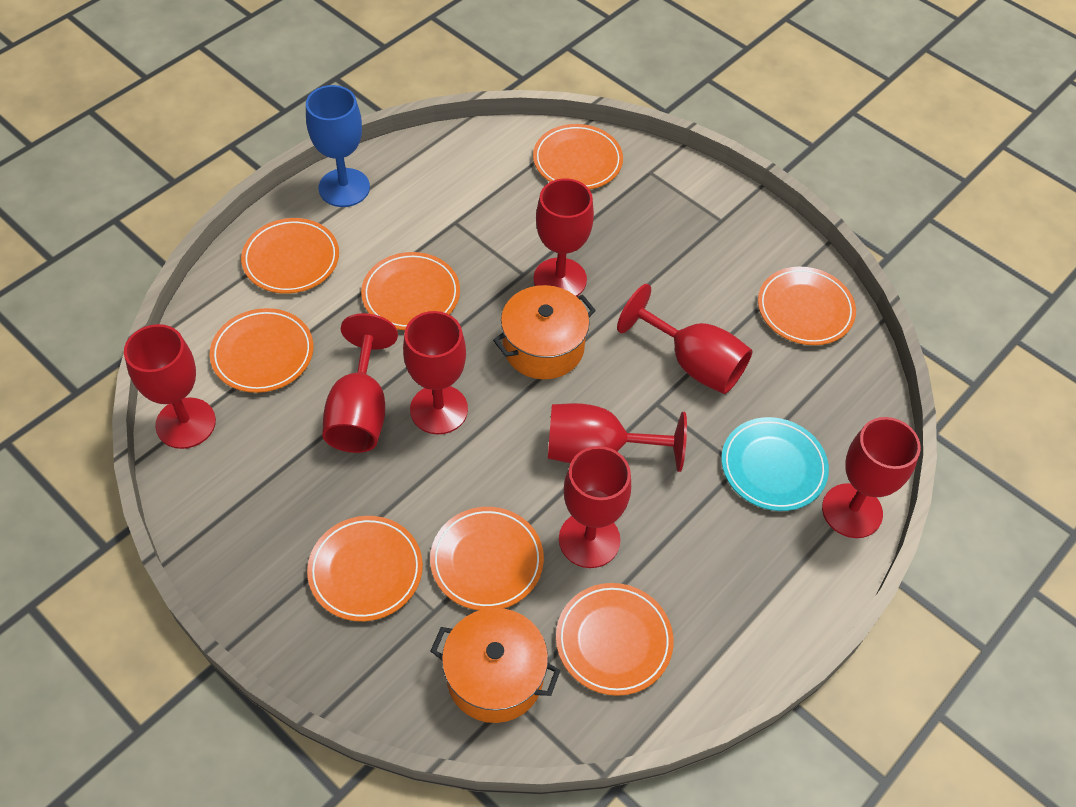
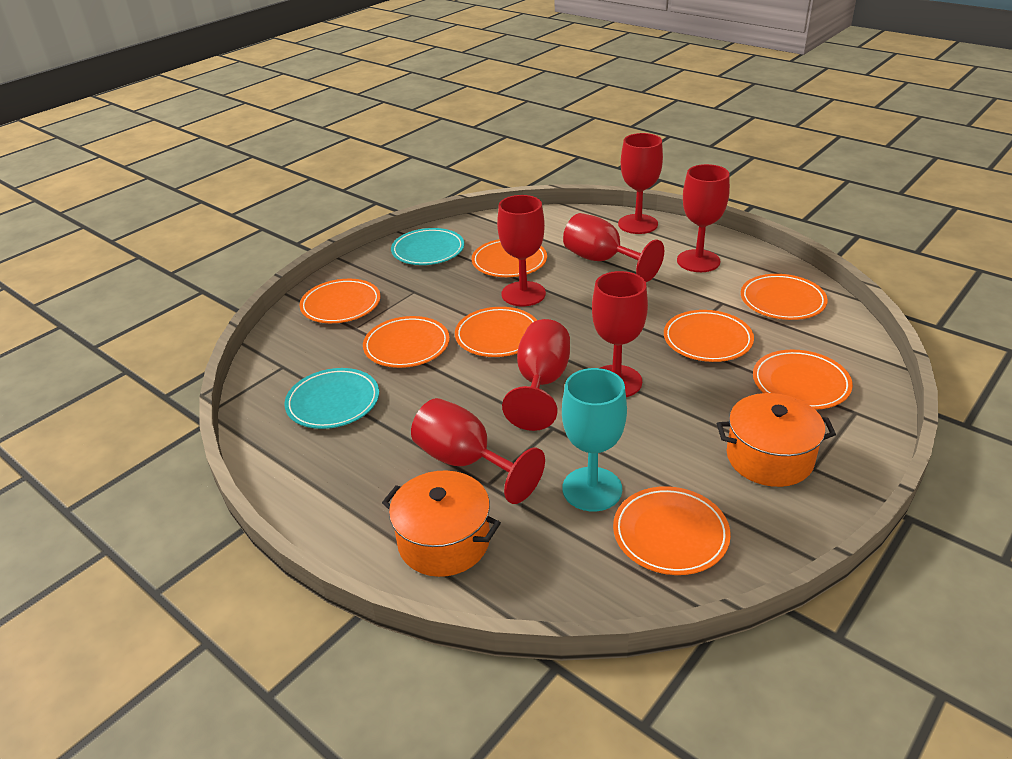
blue goblet: 1 -> 0
red goblet: 8 -> 7
turquoise goblet: 0 -> 1
turquoise plate: 1 -> 2

